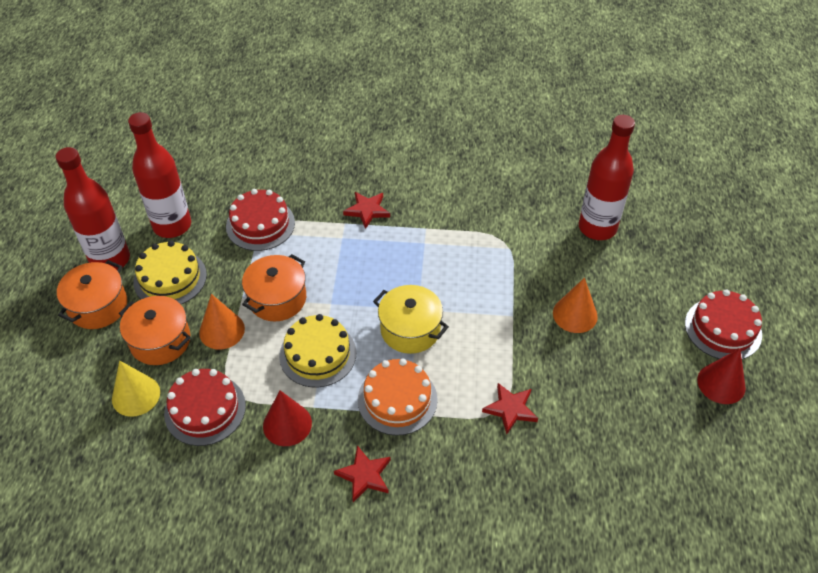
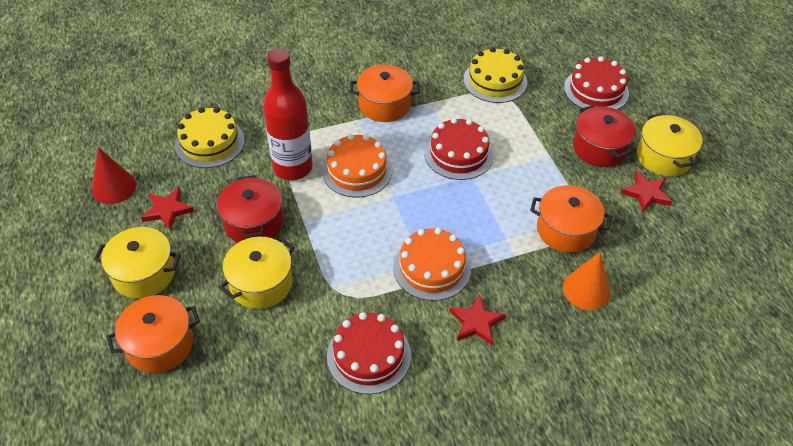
orange cake: 1 -> 2
orange cone: 2 -> 1
red bottle: 3 -> 1
red cone: 2 -> 1
red pot: 0 -> 2
yellow cone: 1 -> 0
yellow pot: 1 -> 3

